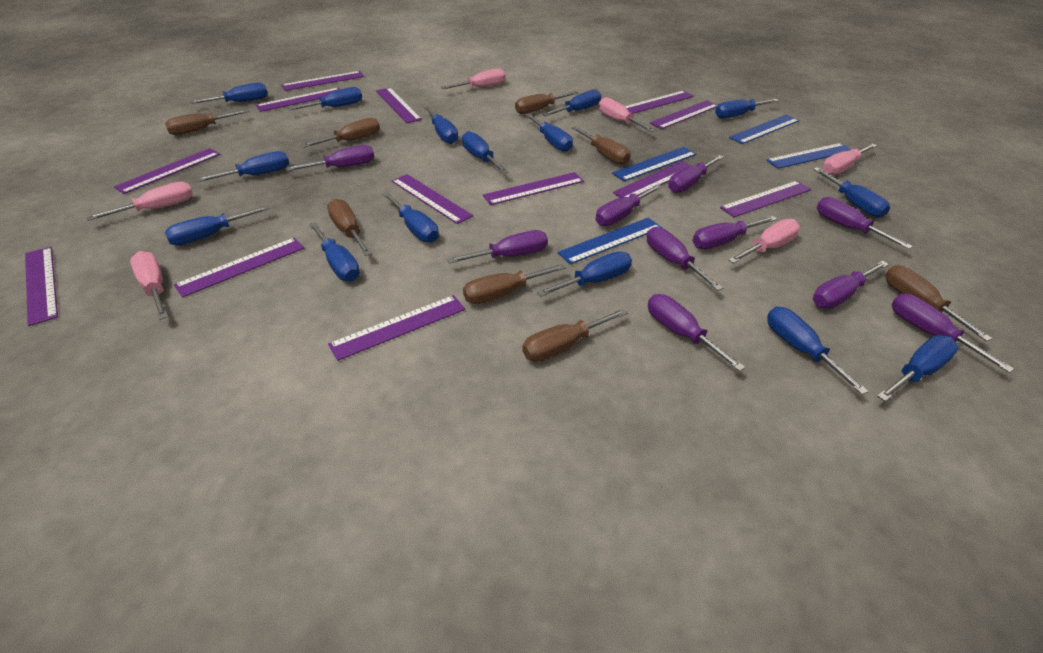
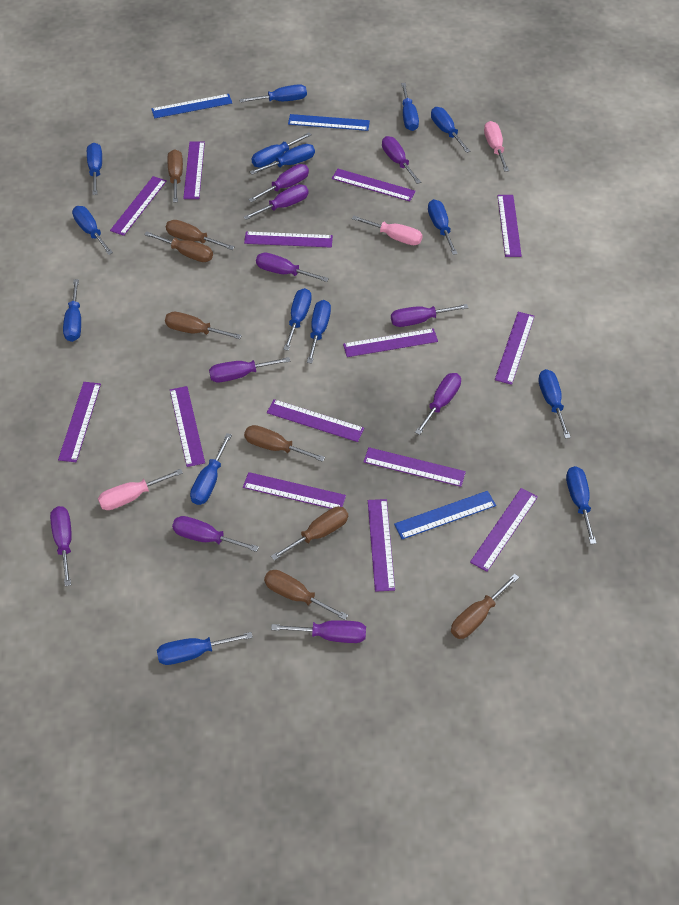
blue ruler: 4 -> 3
pink screwdriver: 6 -> 3
purple ruler: 13 -> 14

